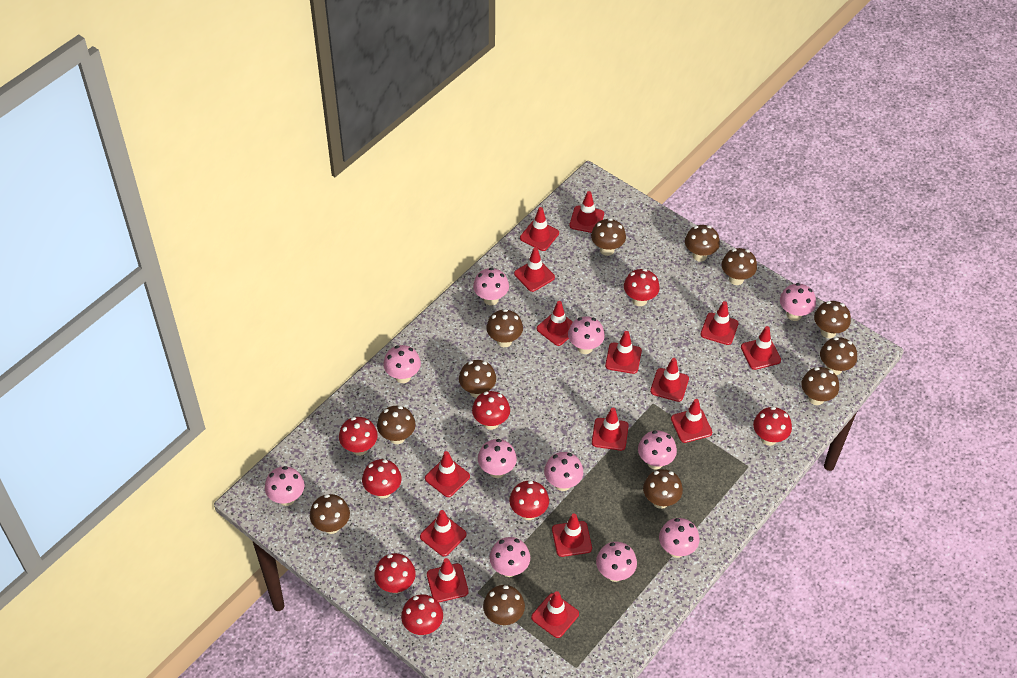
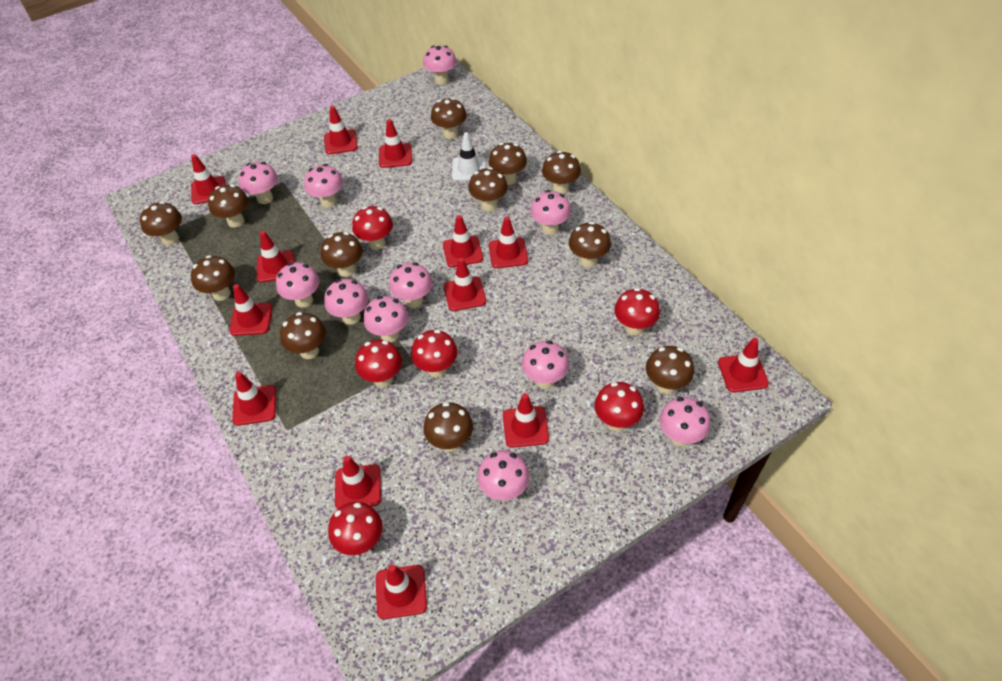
red mushroom: 8 -> 6
red traffic cone: 15 -> 13
white traffic cone: 0 -> 1

